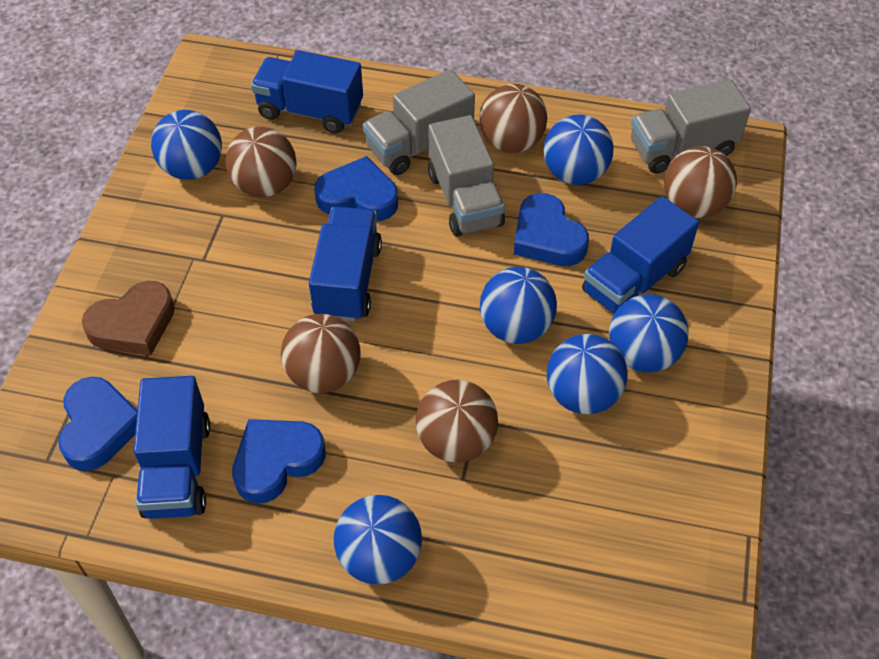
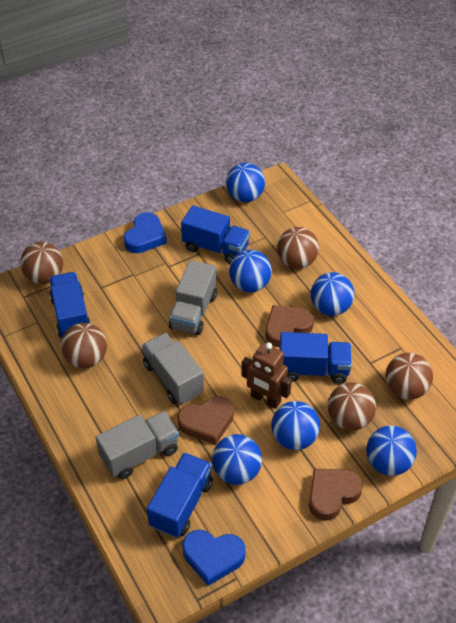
blue heart: 4 -> 2
brown heart: 1 -> 3
brown robot: 0 -> 1

